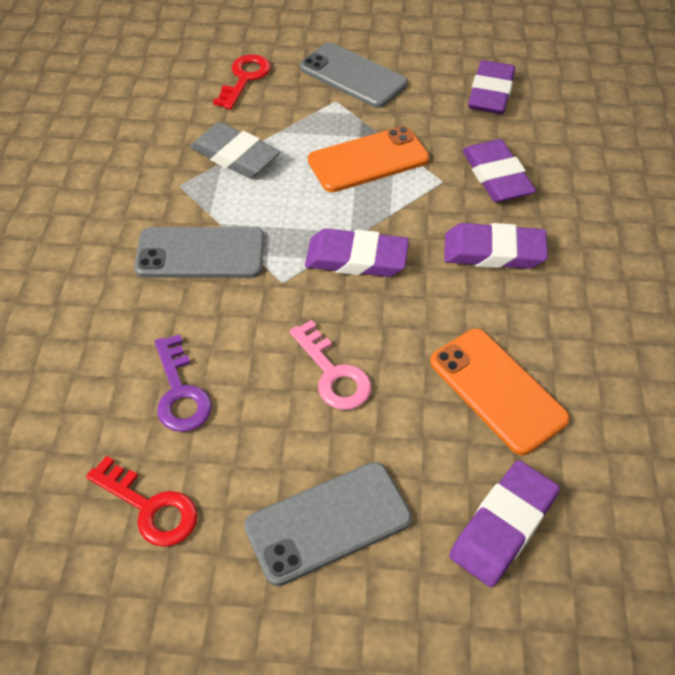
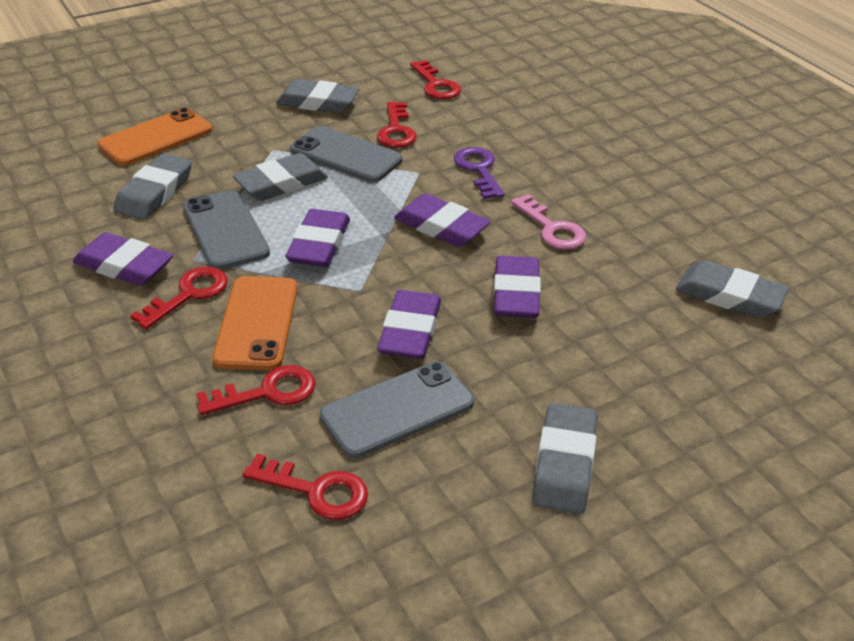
grey eraser: 1 -> 5
red key: 2 -> 5

